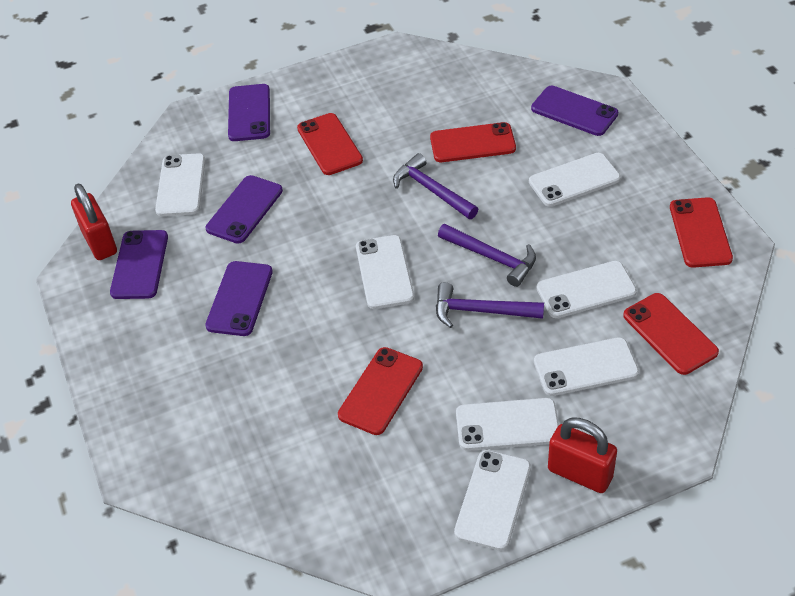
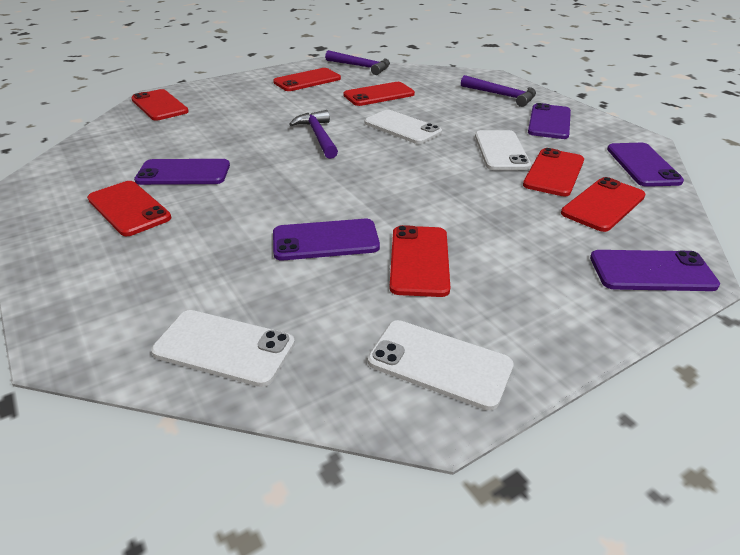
red padlock: 2 -> 0
red phone: 5 -> 7
white phone: 7 -> 4

